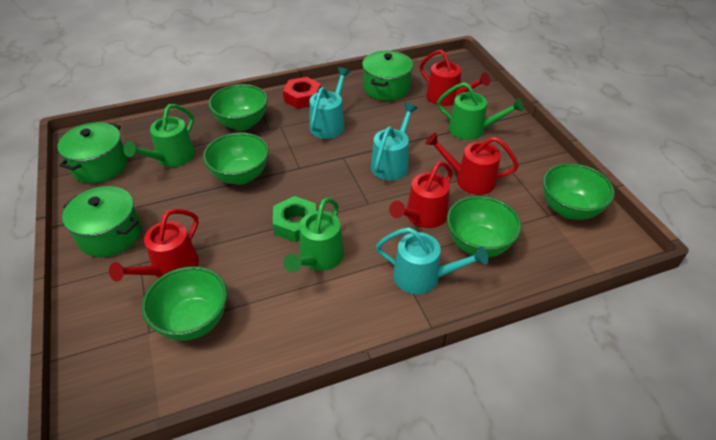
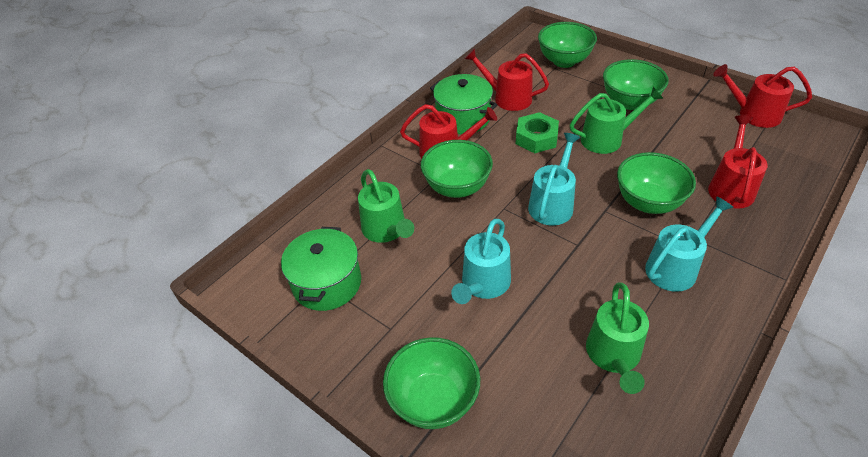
green pot: 3 -> 2
red nut: 1 -> 0

